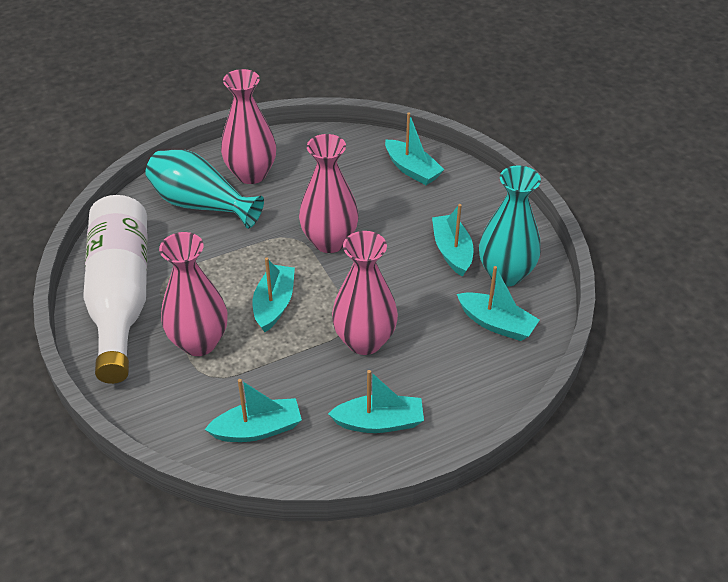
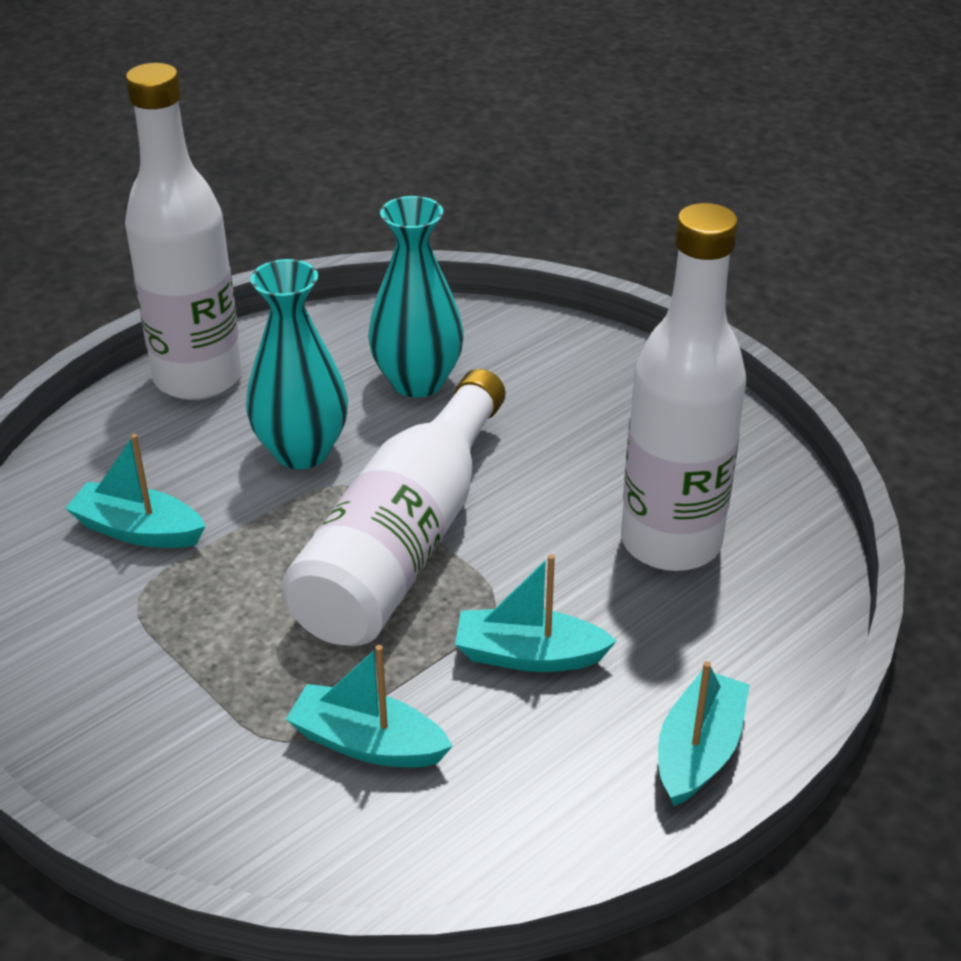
pink vase: 4 -> 0
turquoise boat: 6 -> 4
white bottle: 1 -> 3

